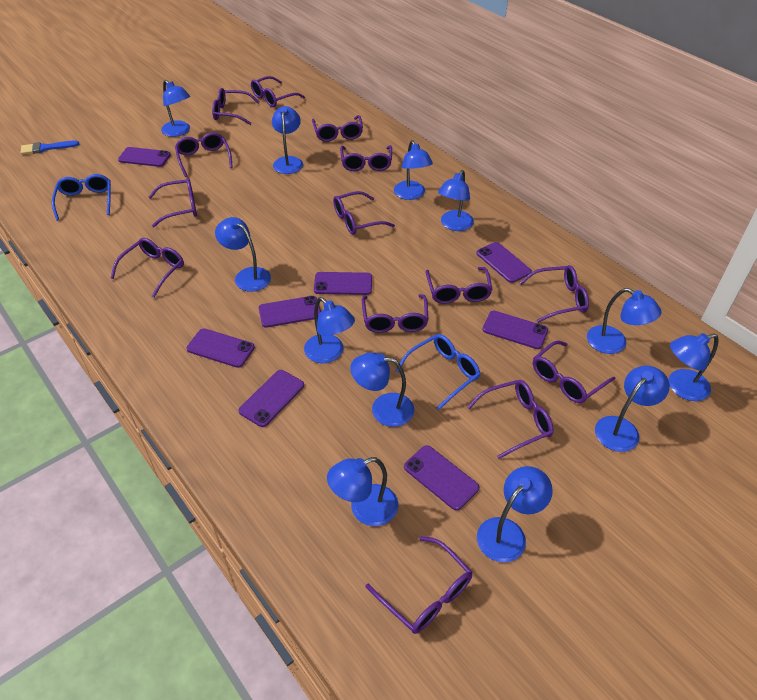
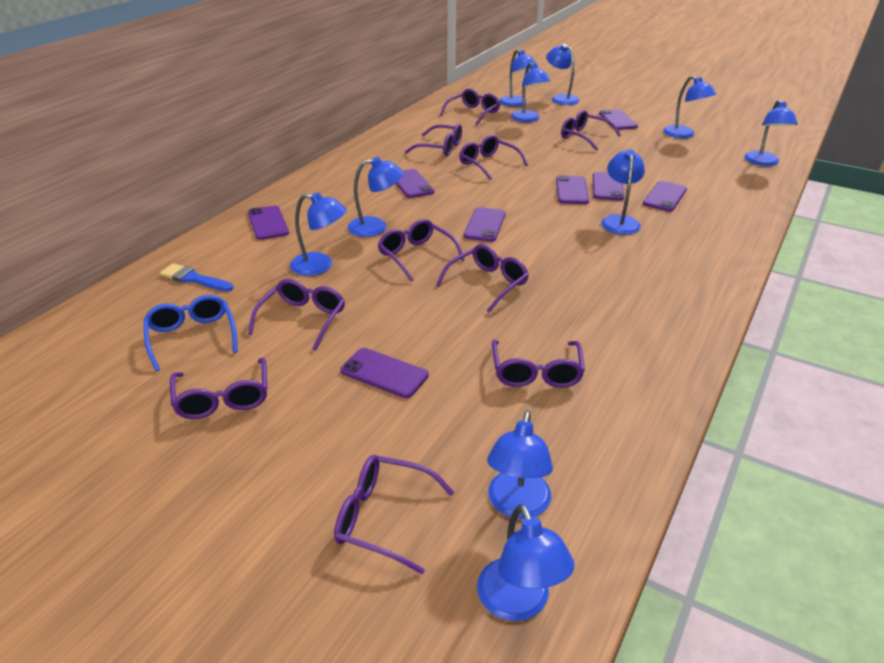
blue glasses: 2 -> 1
blue lamp: 12 -> 10
purple glasses: 14 -> 10

